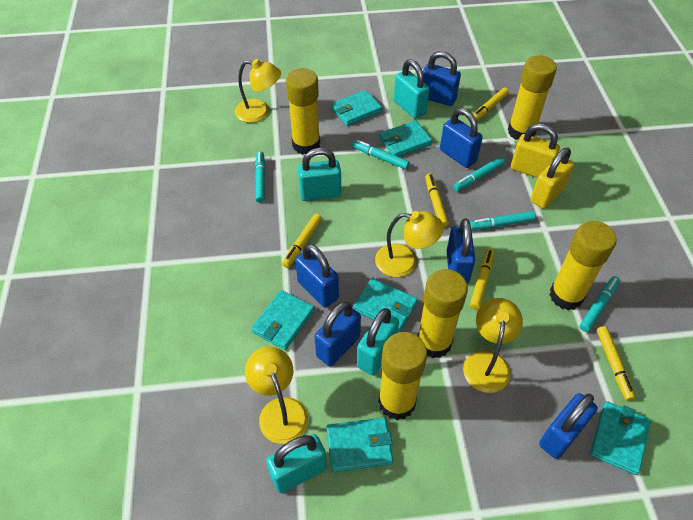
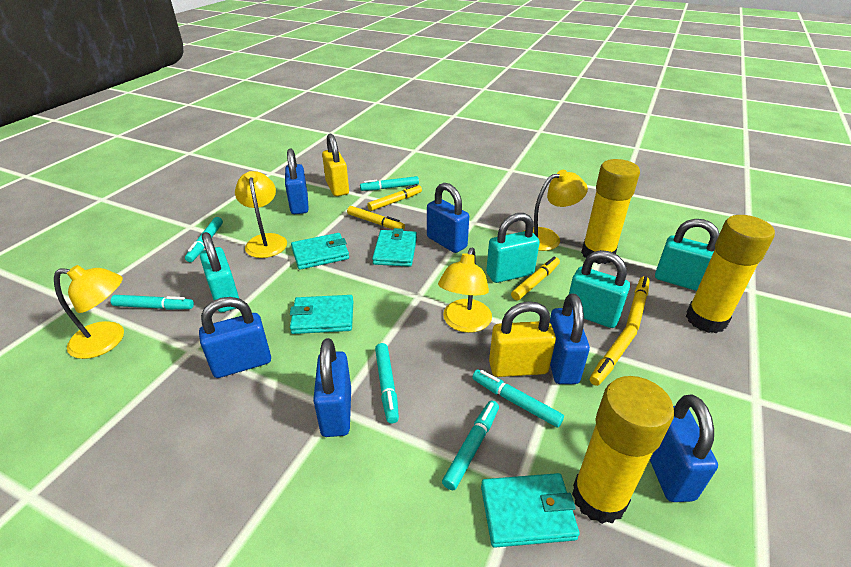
turquoise marker: 5 -> 6
turquoise wallet: 6 -> 4
yellow glue stick: 5 -> 3

